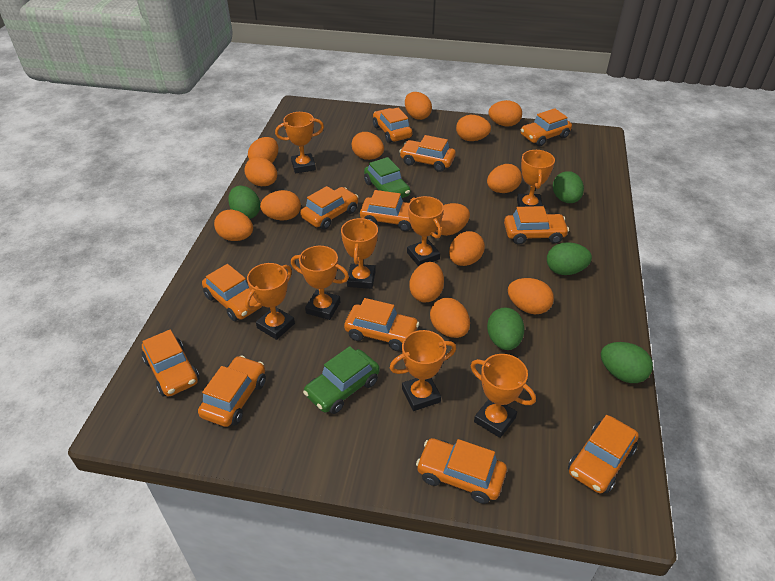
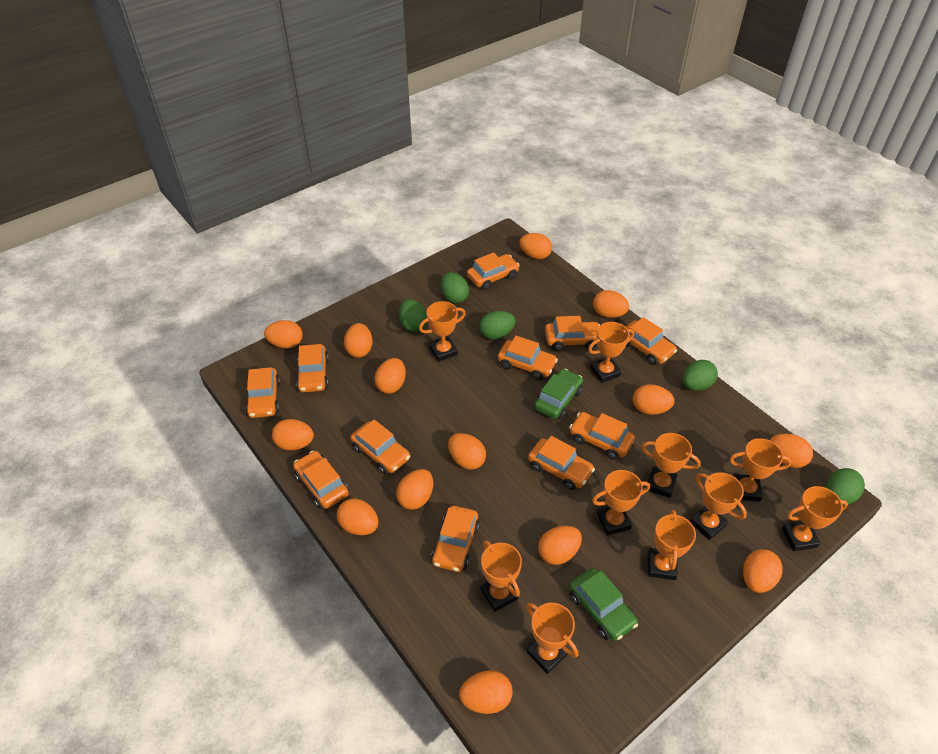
orange car: 12 -> 11
orange trophy: 8 -> 10

